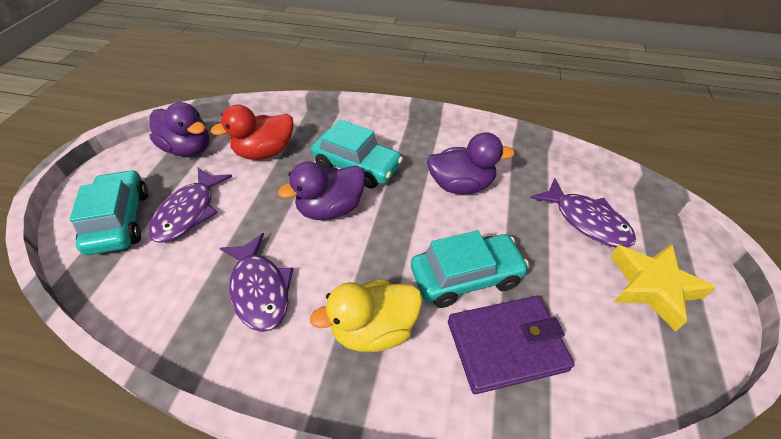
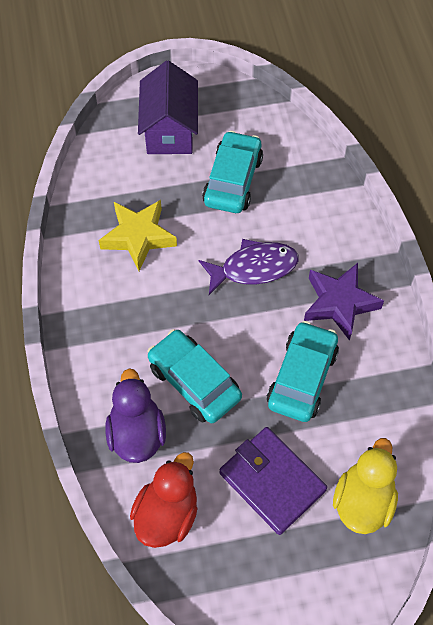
purple duck: 3 -> 1
purple fish: 3 -> 1
purple house: 0 -> 1
purple star: 0 -> 1

